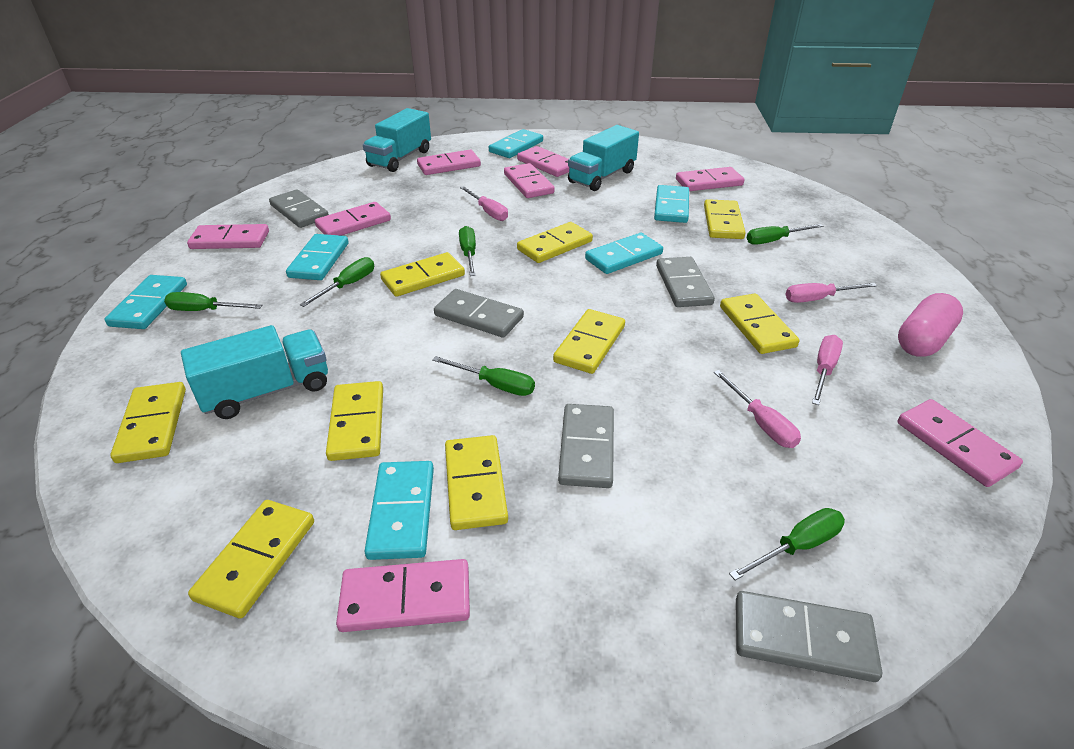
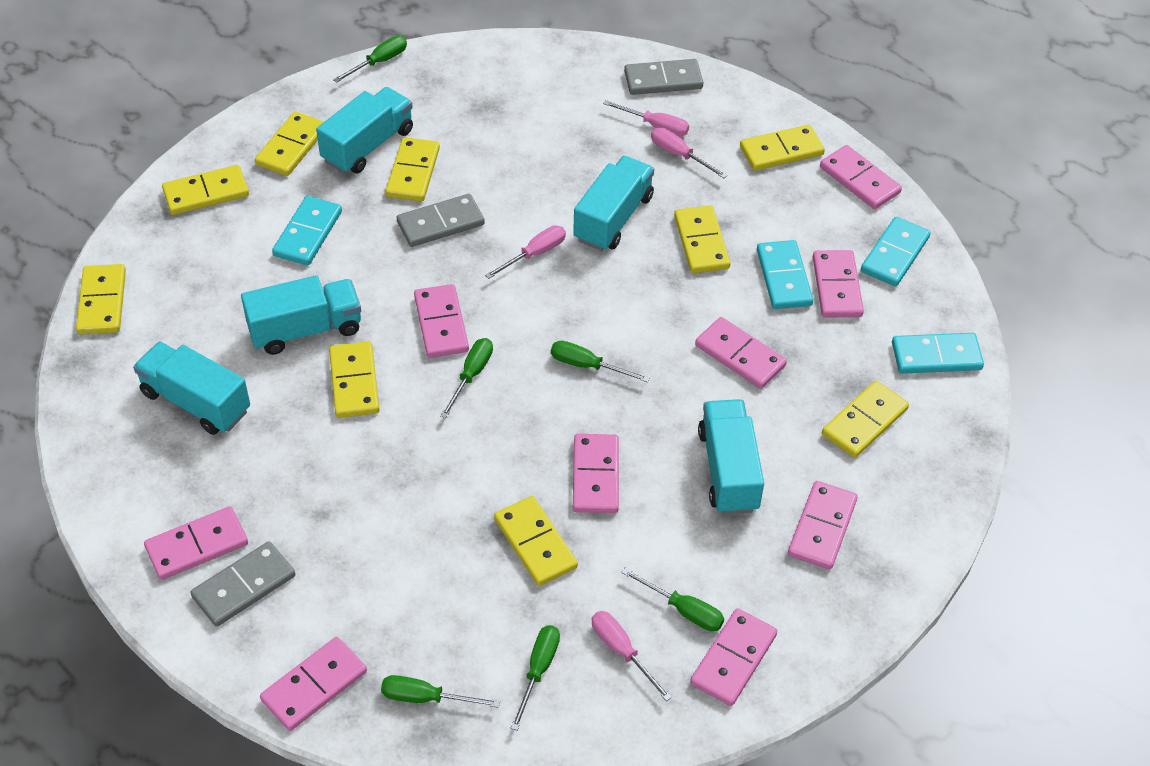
grey domino: 5 -> 3
pink capsule: 1 -> 0
pink domino: 8 -> 9
turquoise domino: 6 -> 4
turquoise truck: 3 -> 5

